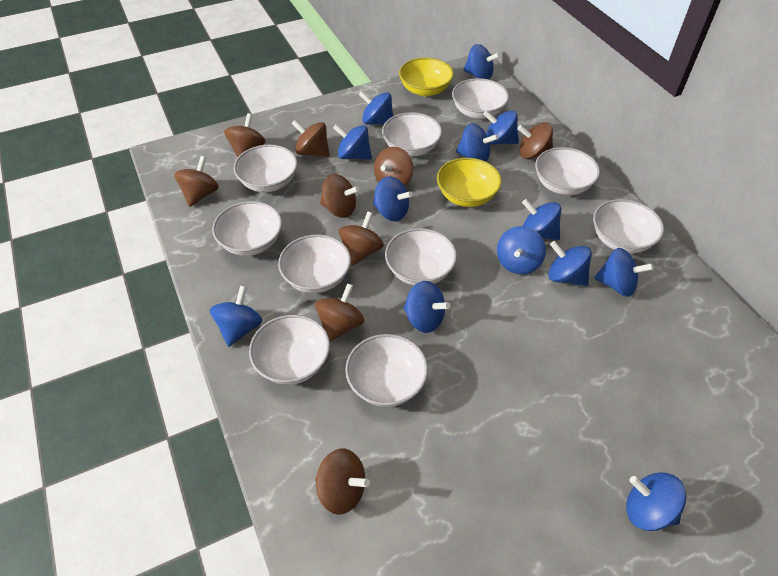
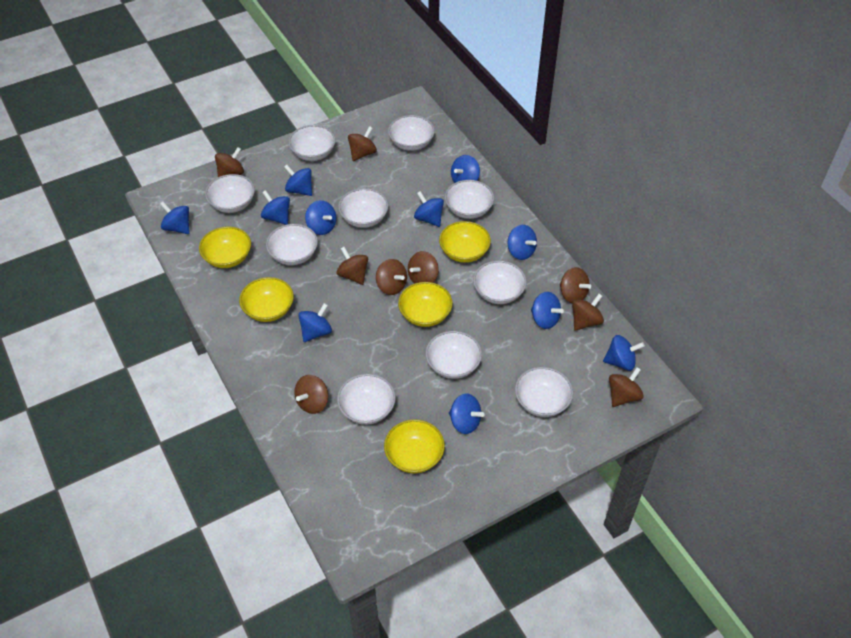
blue spinning top: 13 -> 11
yellow bowl: 2 -> 5

